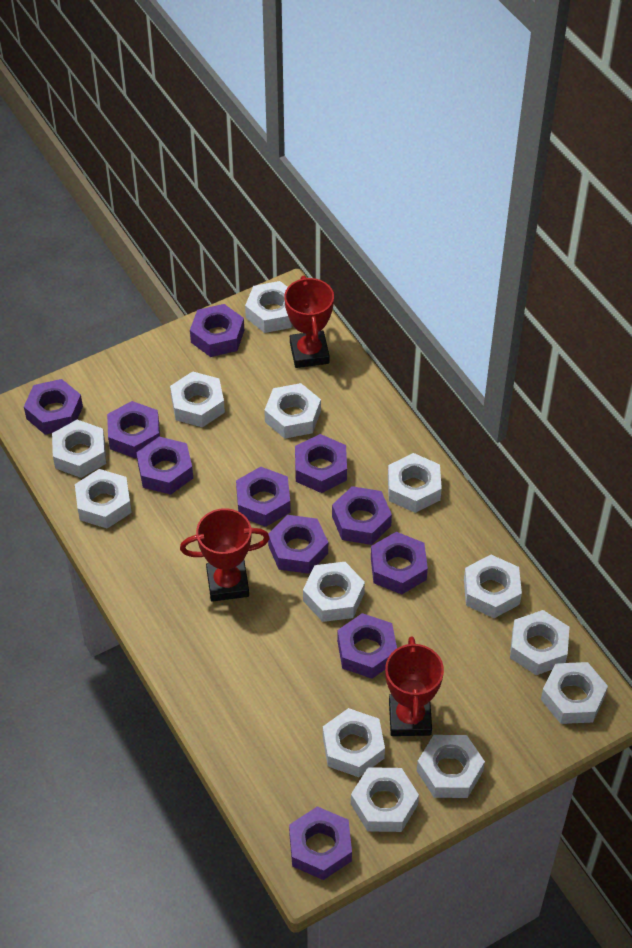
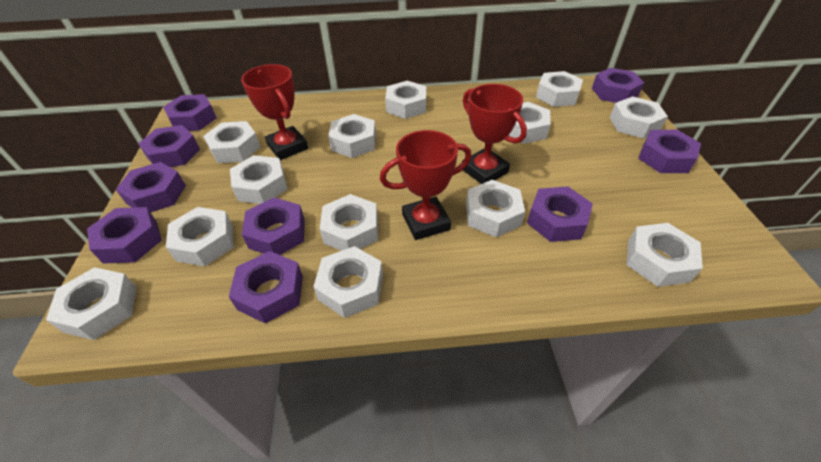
purple nut: 11 -> 9

